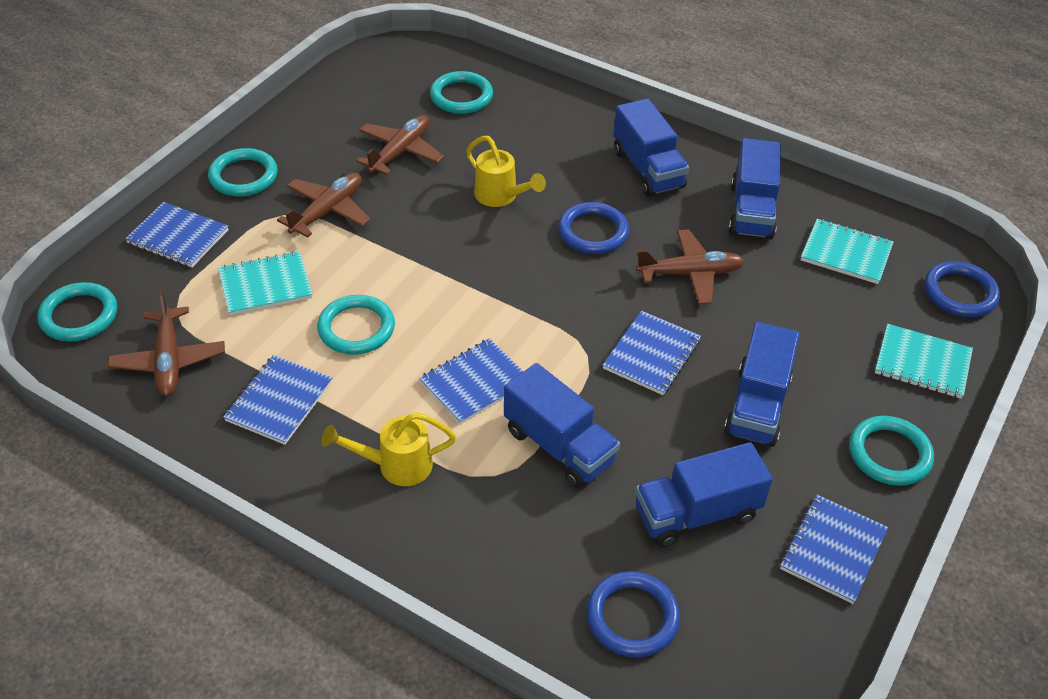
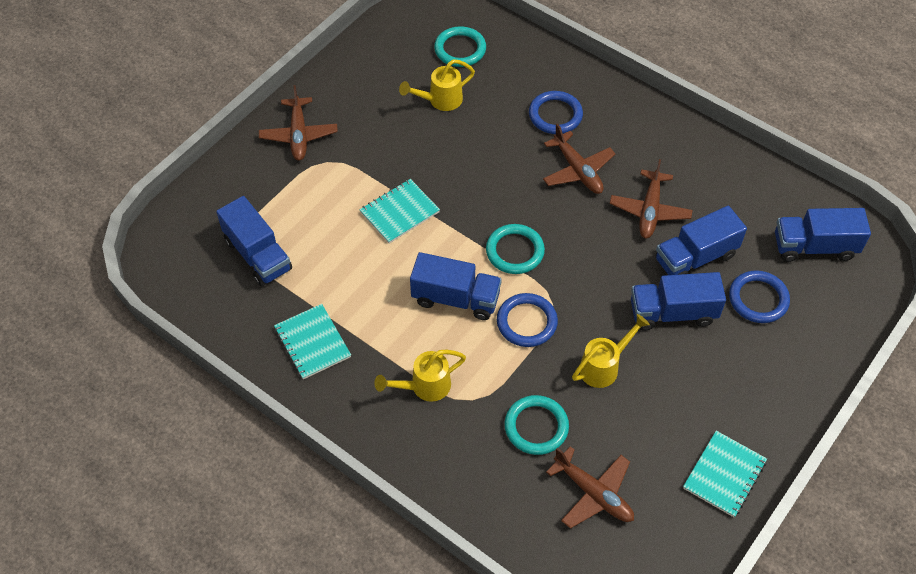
blue notebook: 5 -> 0
turquoise ring: 5 -> 3
yellow watering can: 2 -> 3

